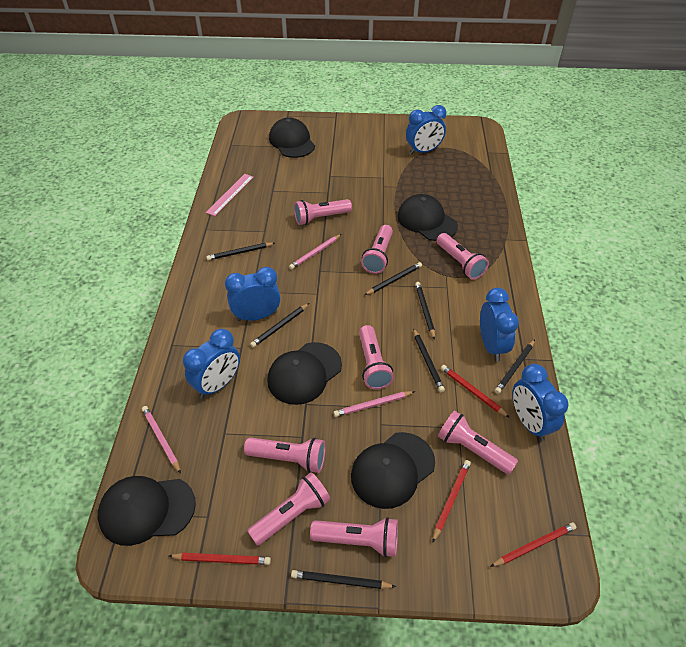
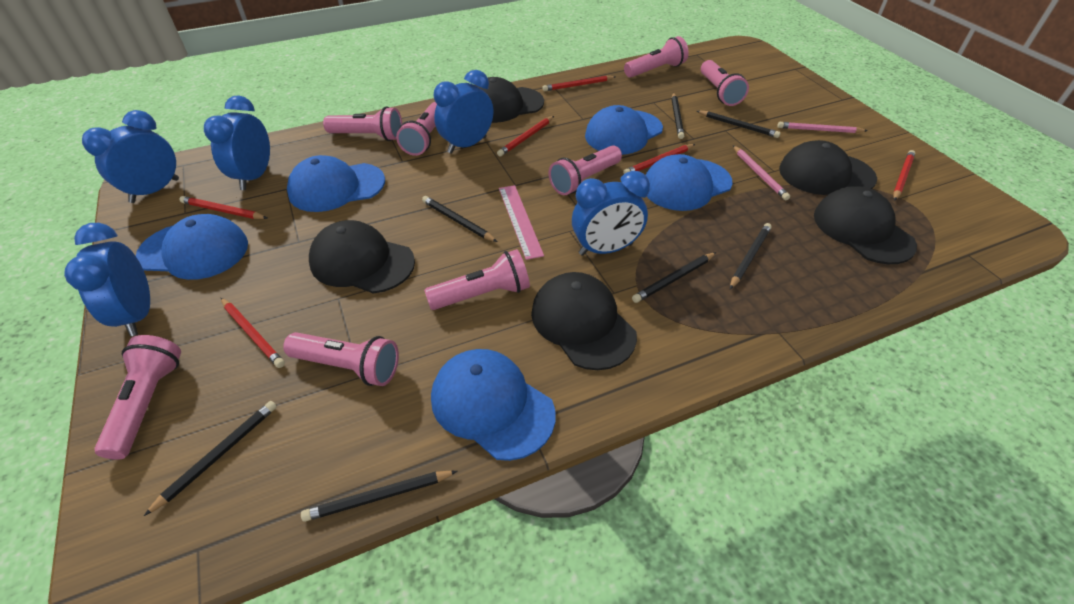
blue cap: 0 -> 5
pink pencil: 3 -> 2
red pencil: 4 -> 6

